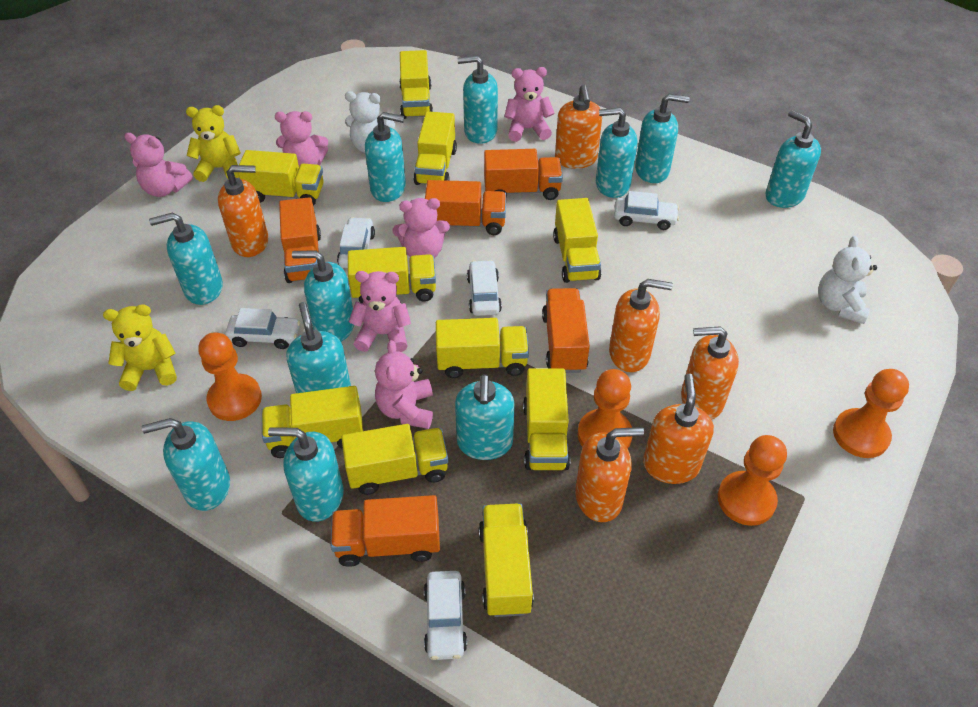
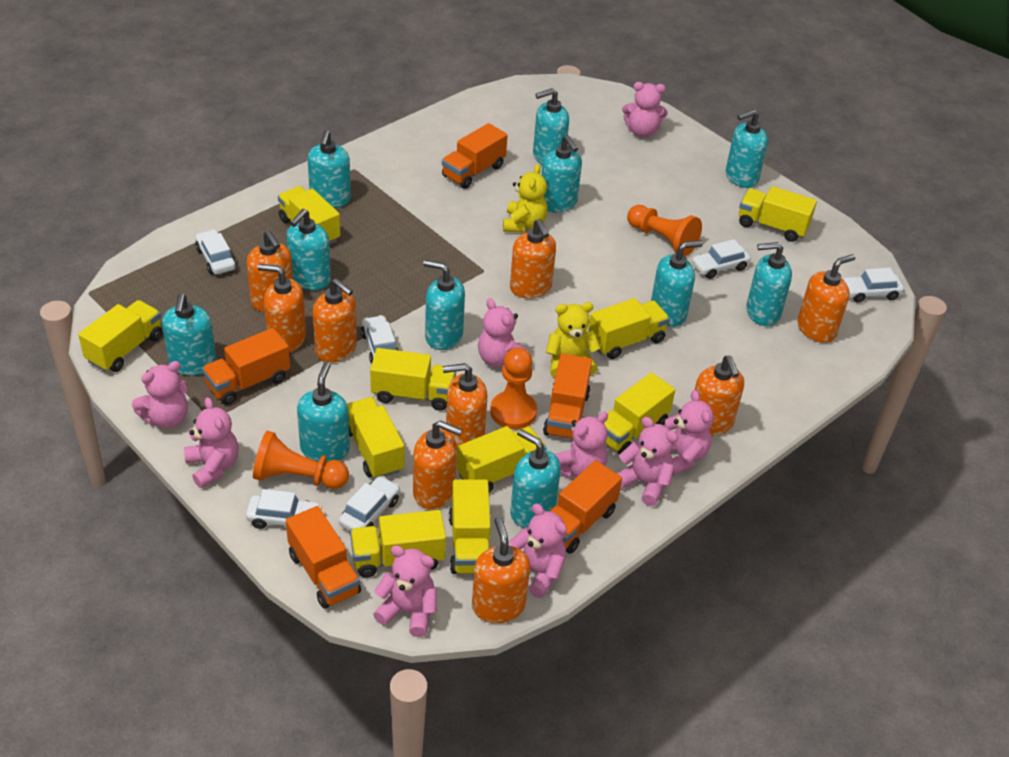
orange pawn: 4 -> 3
orange soap dispenser: 6 -> 9
pink teddy bear: 6 -> 9
white car: 5 -> 6
white teddy bear: 2 -> 0

